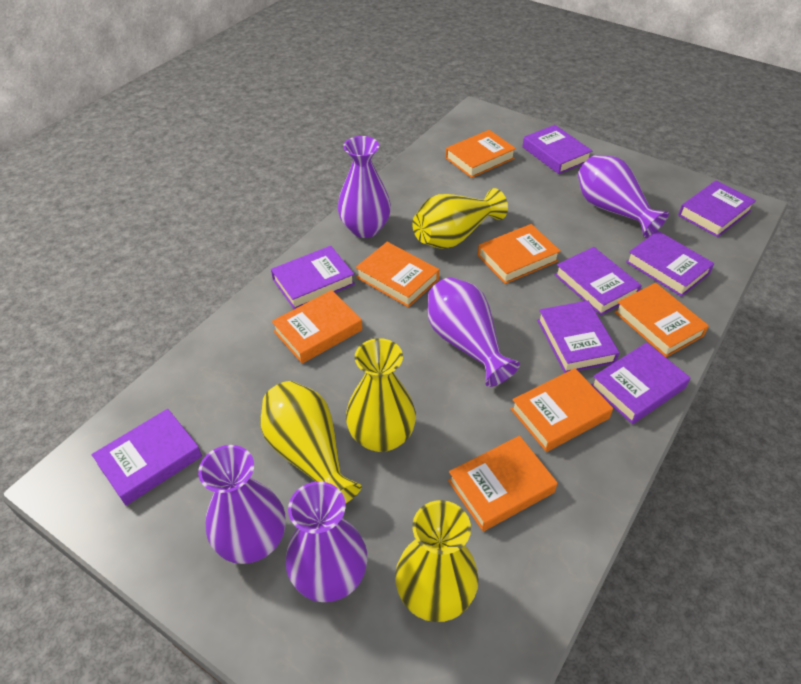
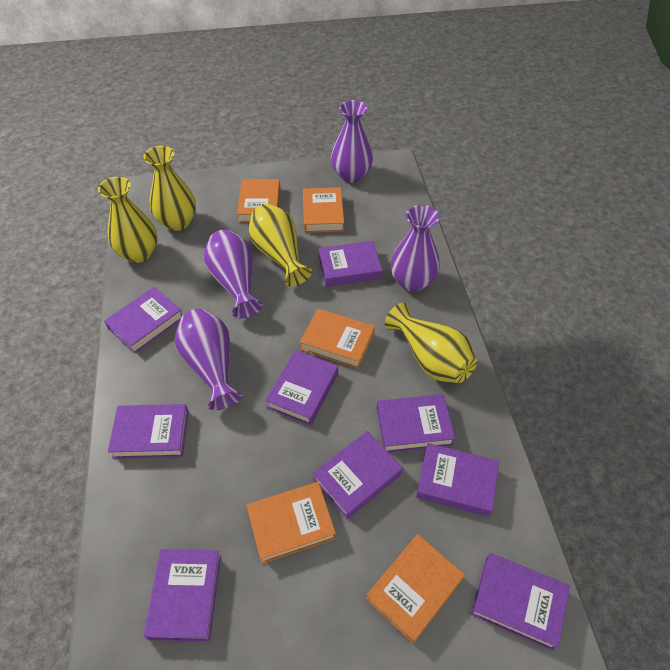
orange book: 7 -> 5
purple book: 8 -> 9
purple vase: 5 -> 4

